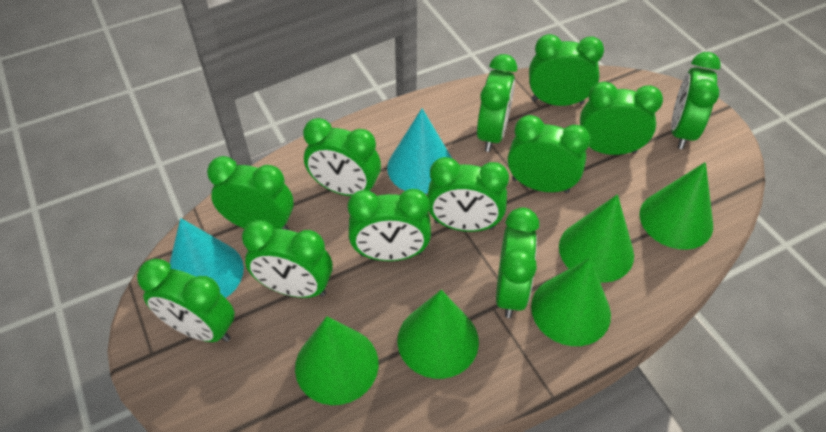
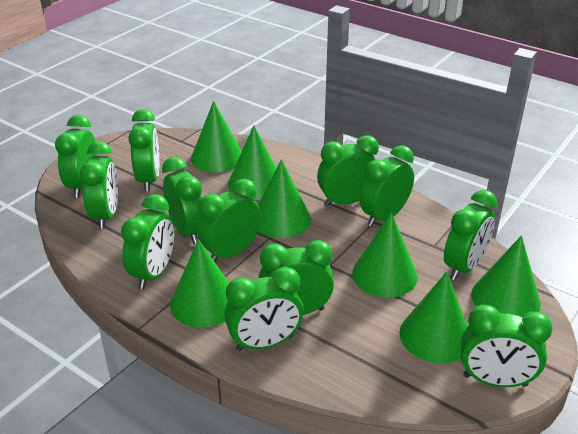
green cone: 5 -> 7
turquoise cone: 2 -> 0

